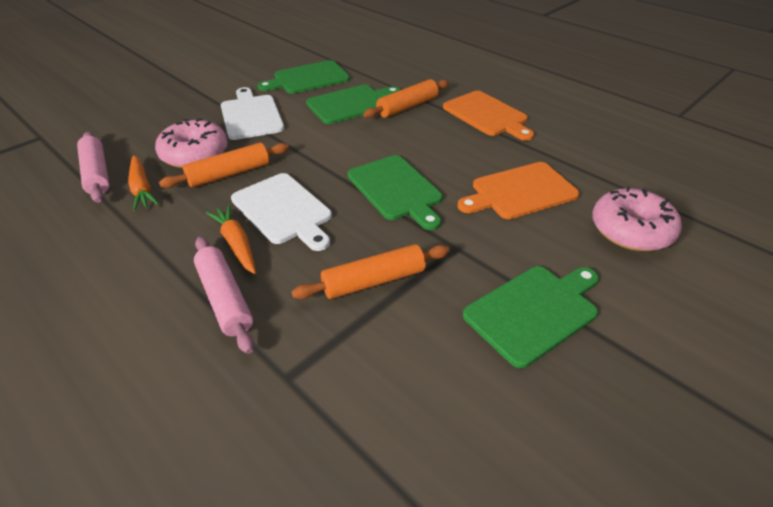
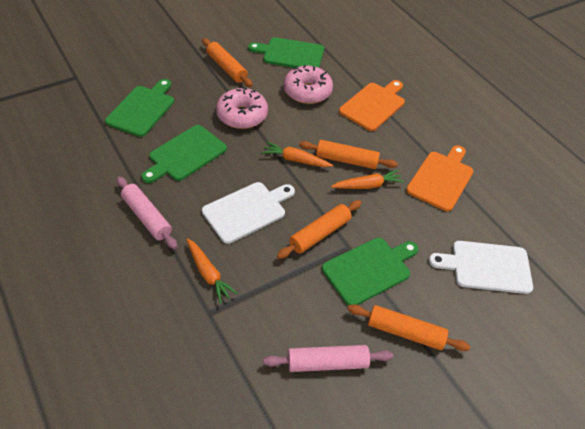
orange carrot: 2 -> 3
orange rolling pin: 3 -> 4

